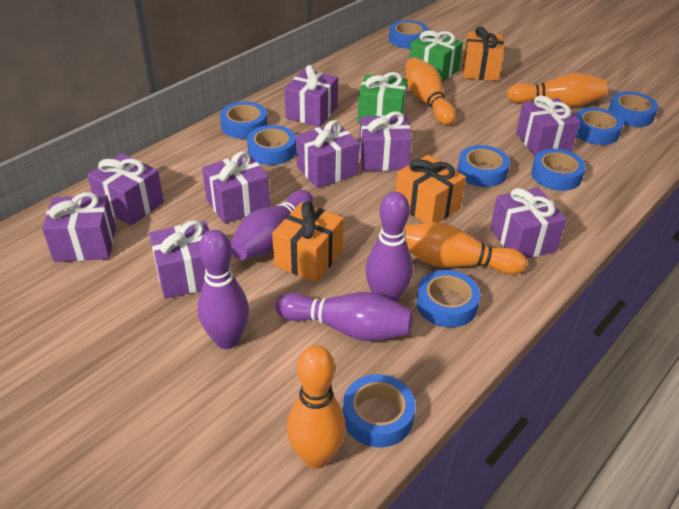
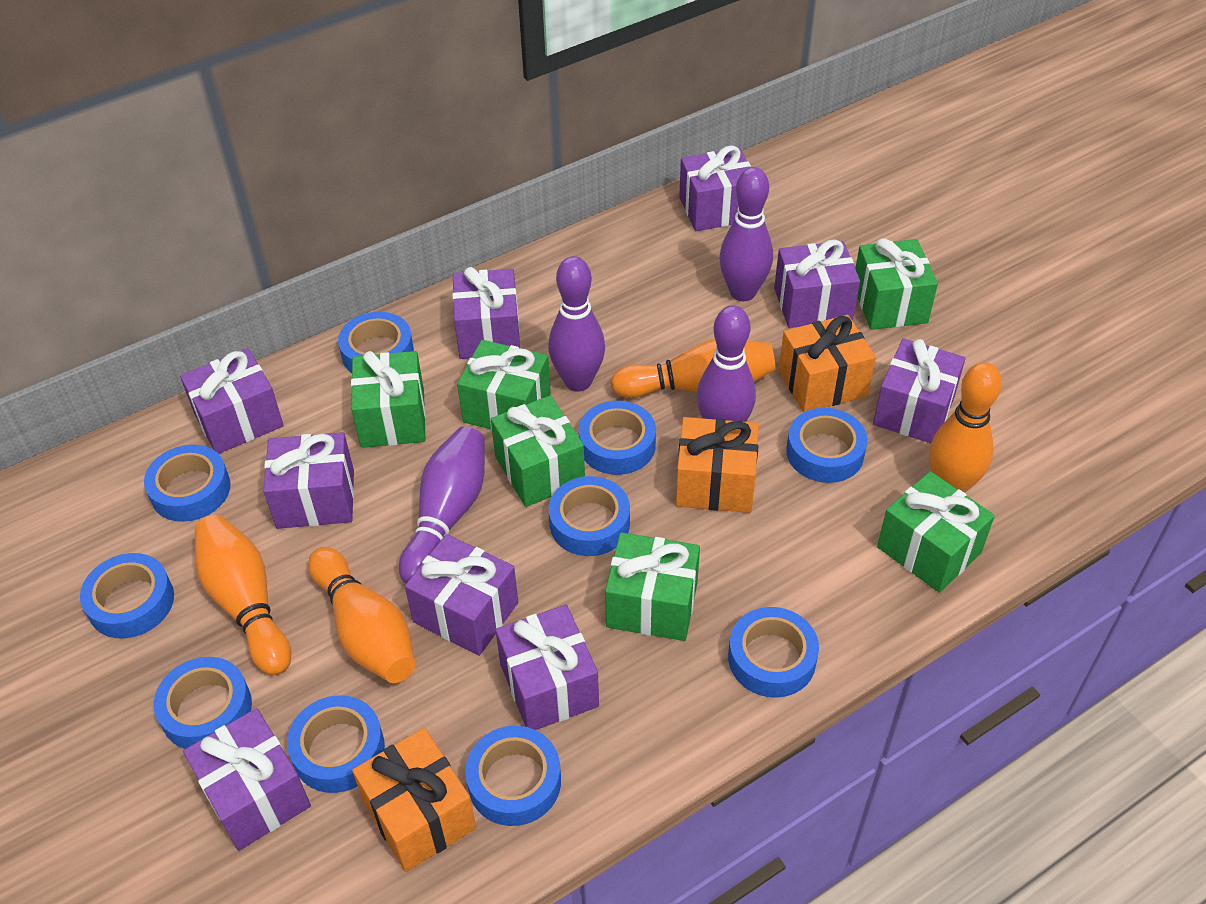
blue tape: 9 -> 10
green gift: 2 -> 6

